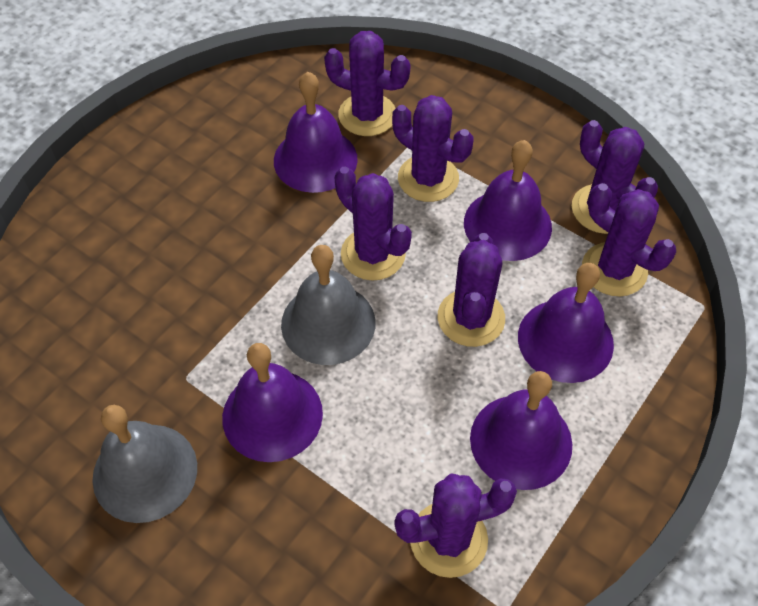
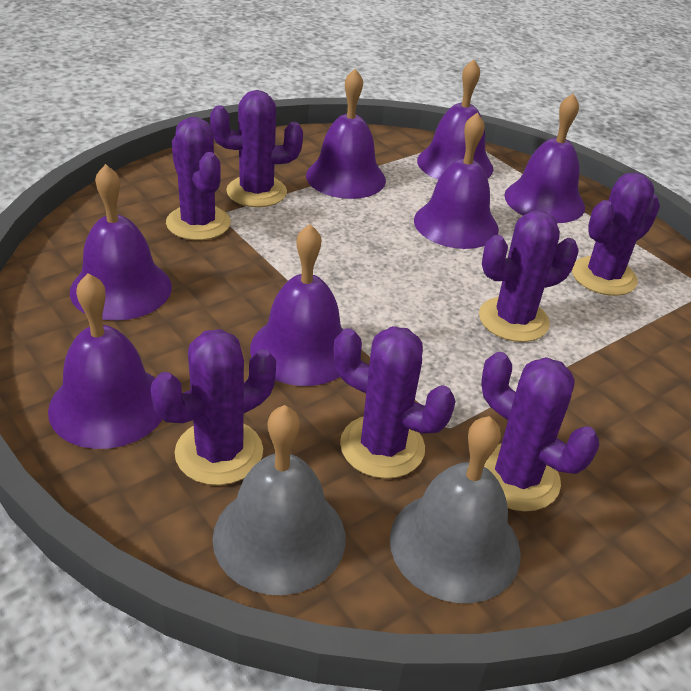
purple bell: 5 -> 7

